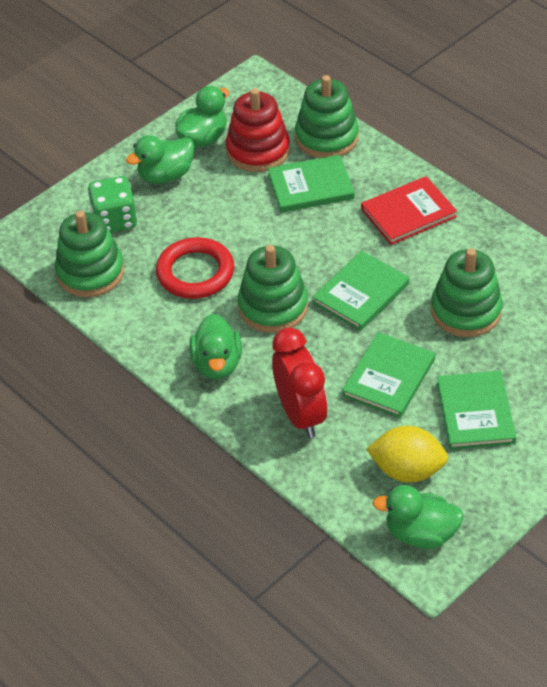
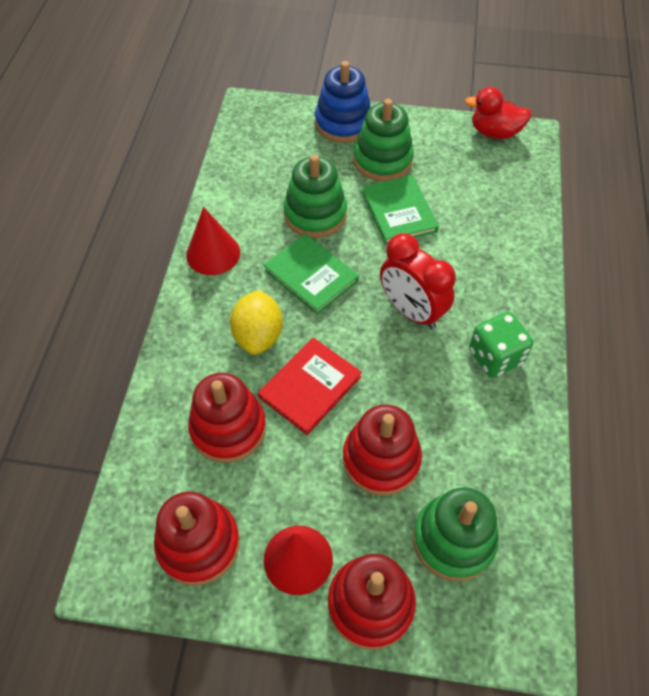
blue stacking toy: 0 -> 1
green book: 4 -> 2
green duck: 4 -> 0
green stacking toy: 4 -> 3
red cone: 0 -> 2
red duck: 0 -> 1
red ring: 1 -> 0
red stacking toy: 1 -> 4

